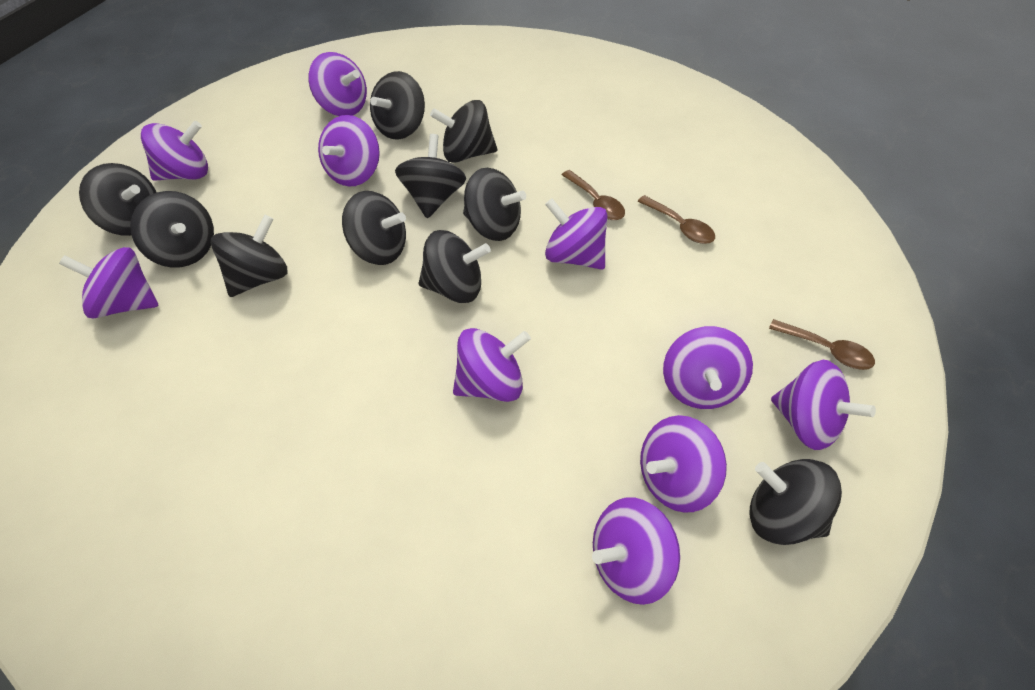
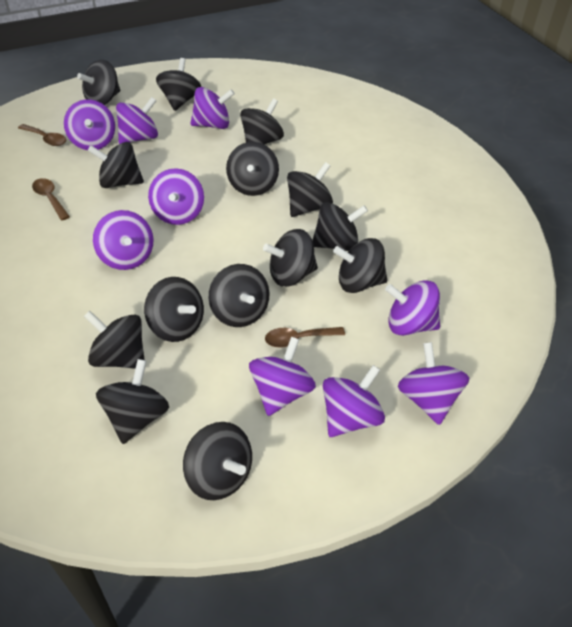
black spinning top: 10 -> 14
purple spinning top: 10 -> 9

